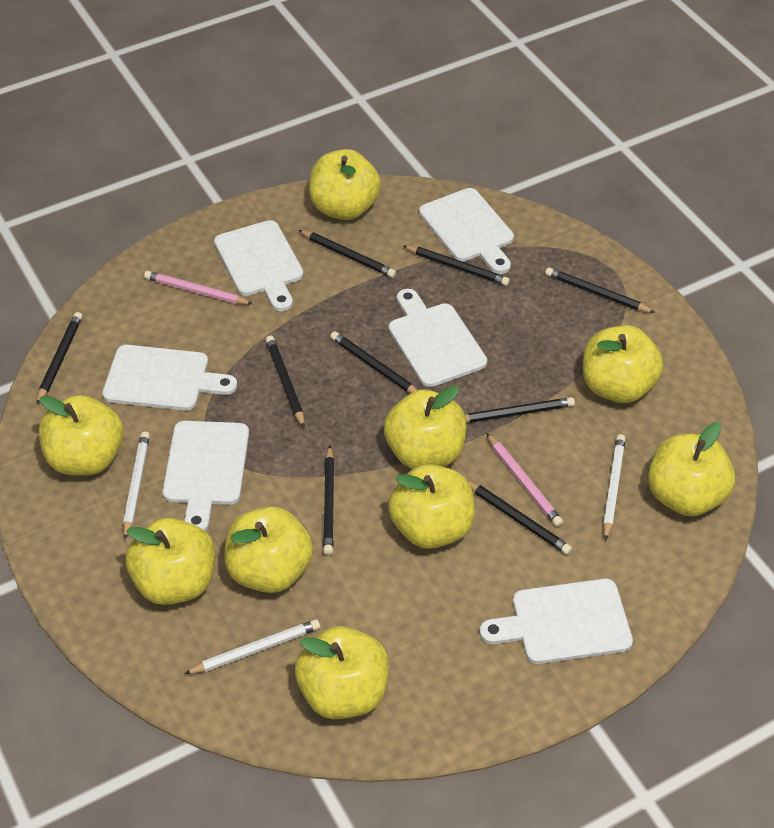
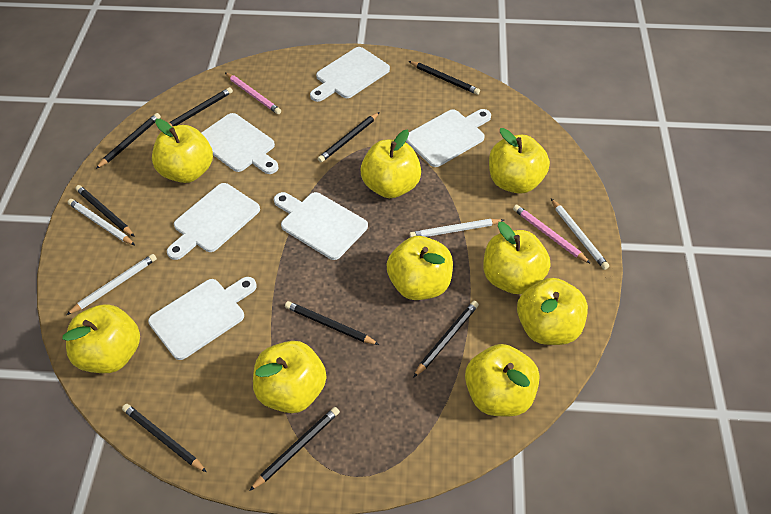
white pencil: 3 -> 4

